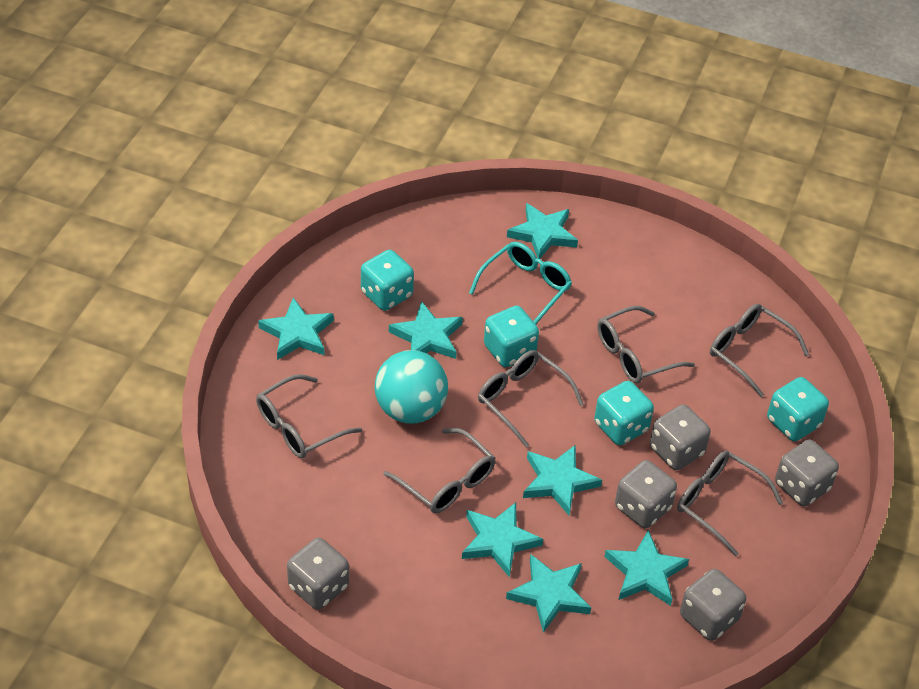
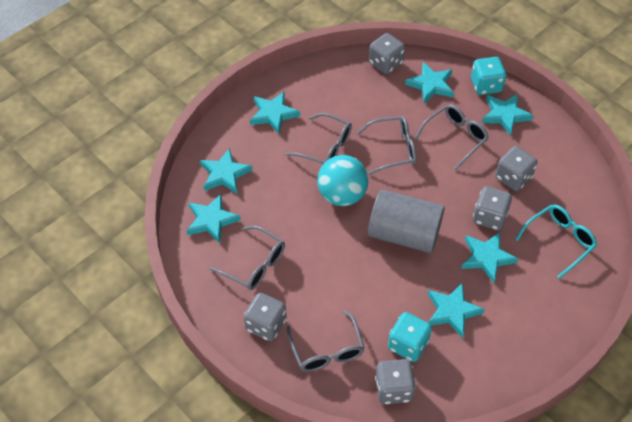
grey cylinder: 0 -> 1
grey glasses: 6 -> 5
turquoise dice: 4 -> 2

